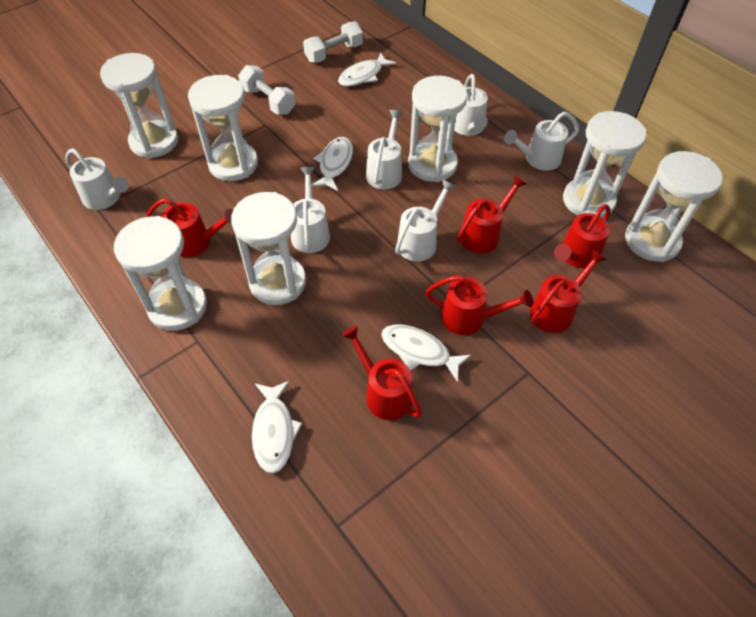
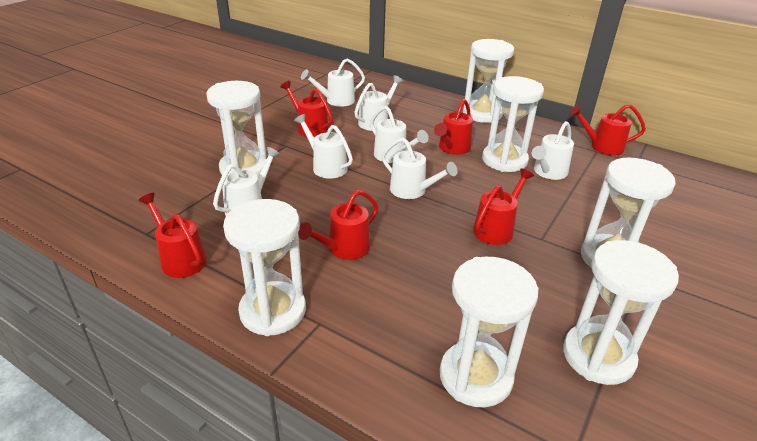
white dumbbell: 2 -> 0
white fish: 4 -> 0
white watering can: 6 -> 7

